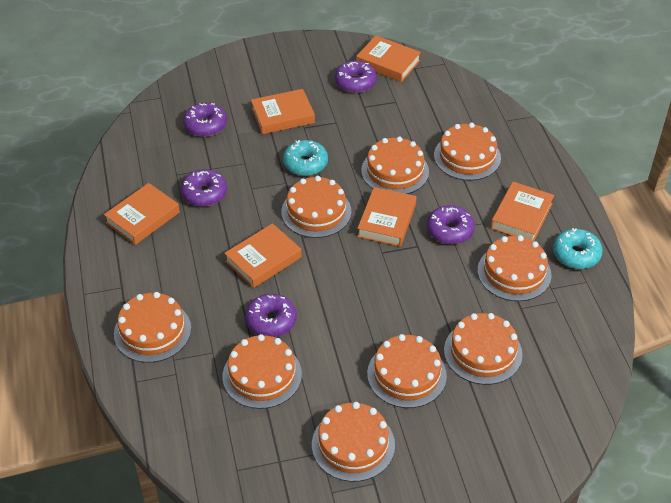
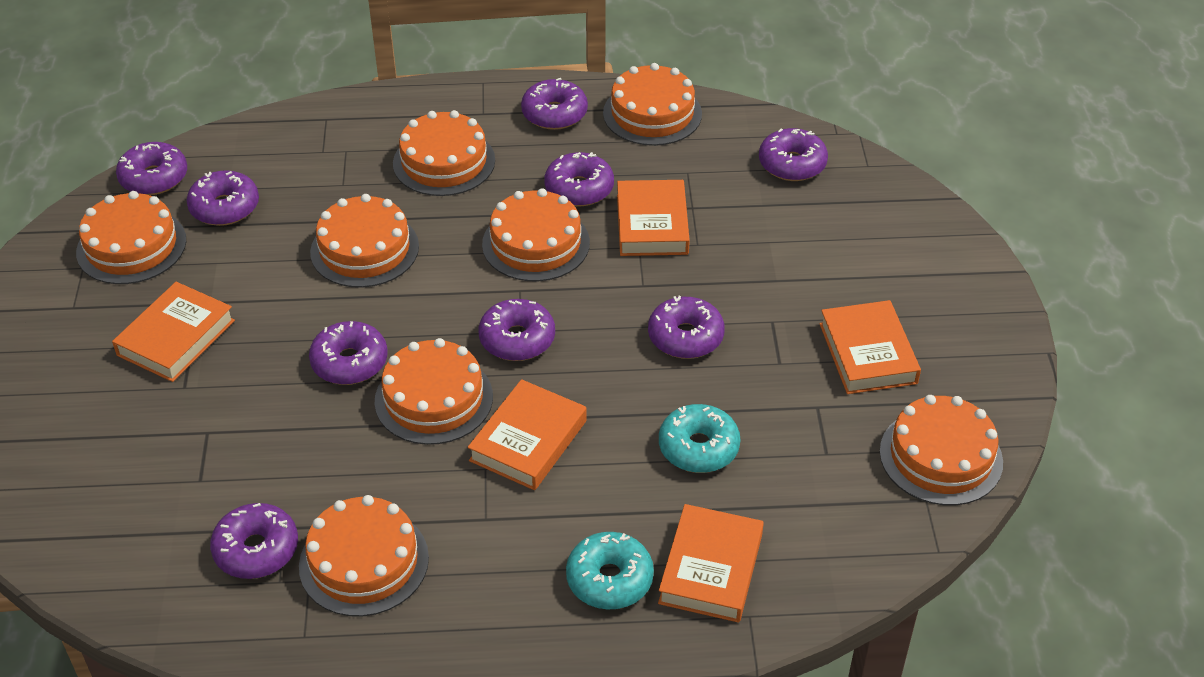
orange book: 6 -> 5
orange cake: 9 -> 8
purple donut: 5 -> 9

